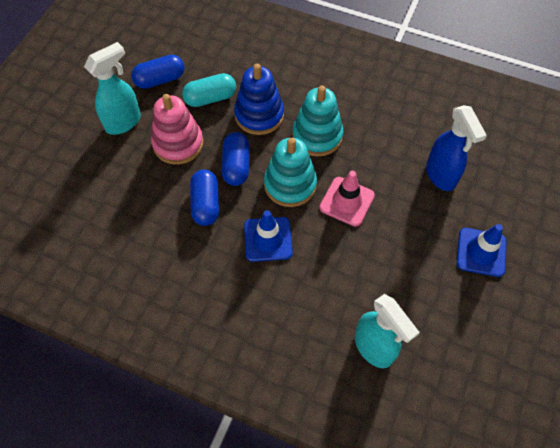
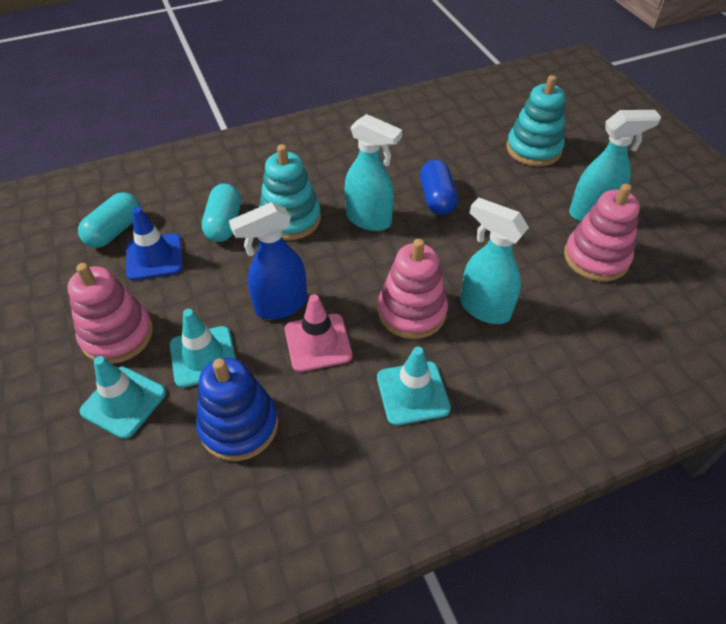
blue capsule: 3 -> 1
blue traffic cone: 2 -> 1
pink stacking toy: 1 -> 3
turquoise capsule: 1 -> 2
turquoise spray bottle: 2 -> 3
turquoise traffic cone: 0 -> 3

